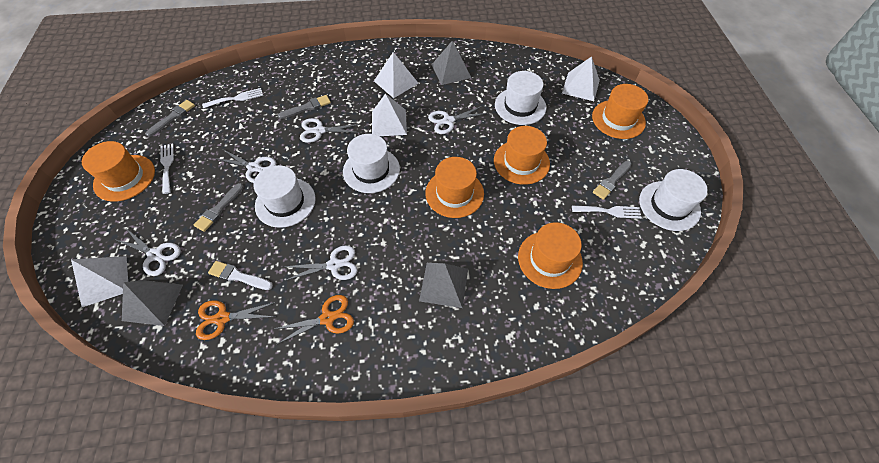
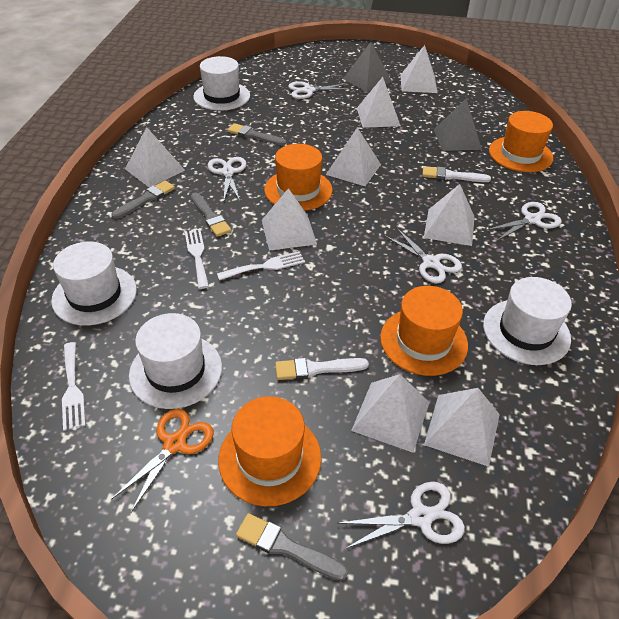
grey pyramid: 3 -> 2
orange hat: 5 -> 4
orange scissors: 2 -> 1
white brush: 1 -> 2
white pyramid: 4 -> 8

